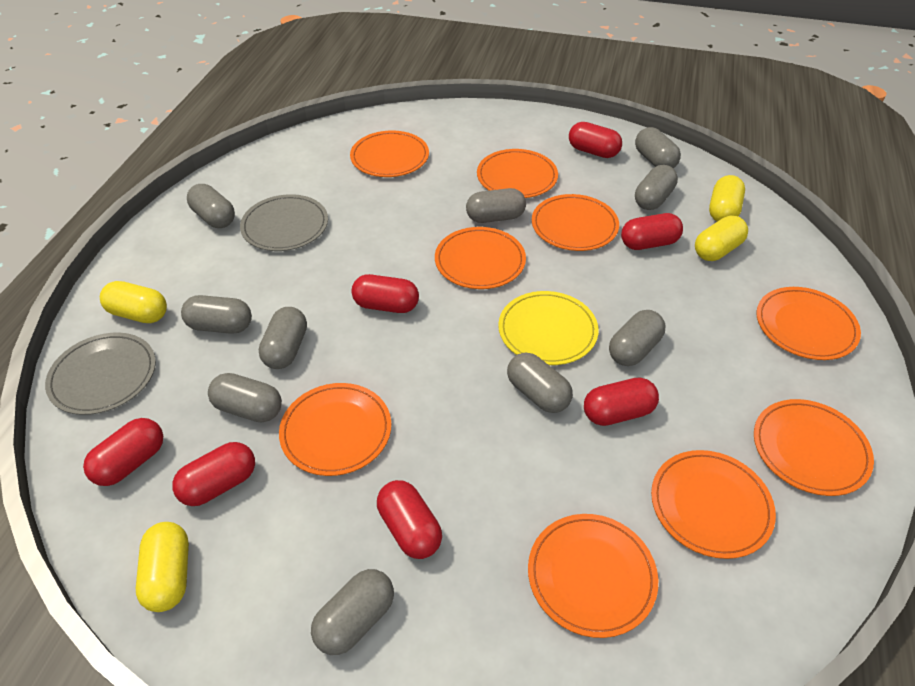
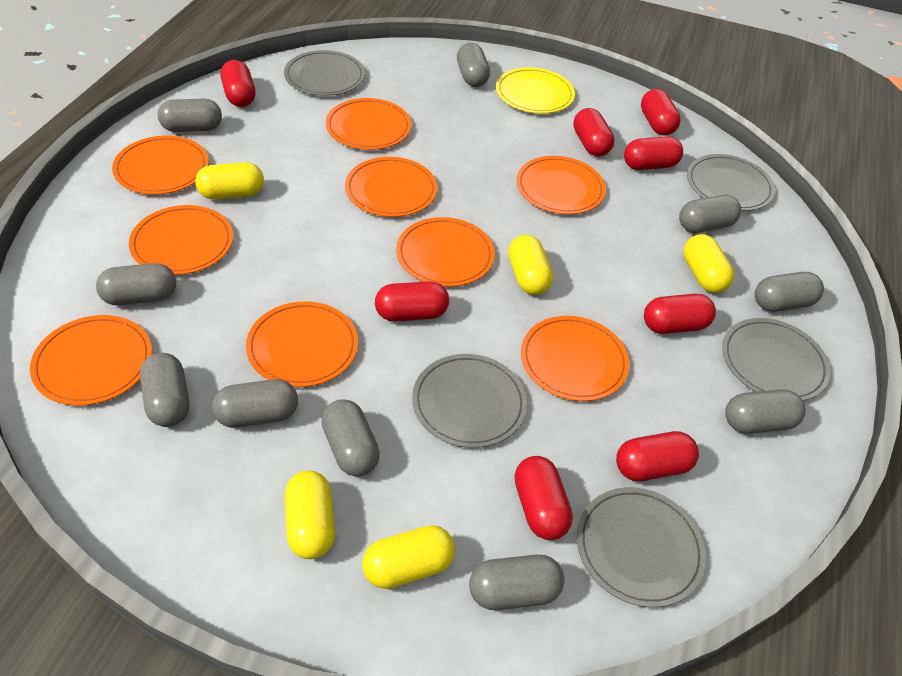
grey plate: 2 -> 5
red capsule: 7 -> 8
yellow capsule: 4 -> 5

